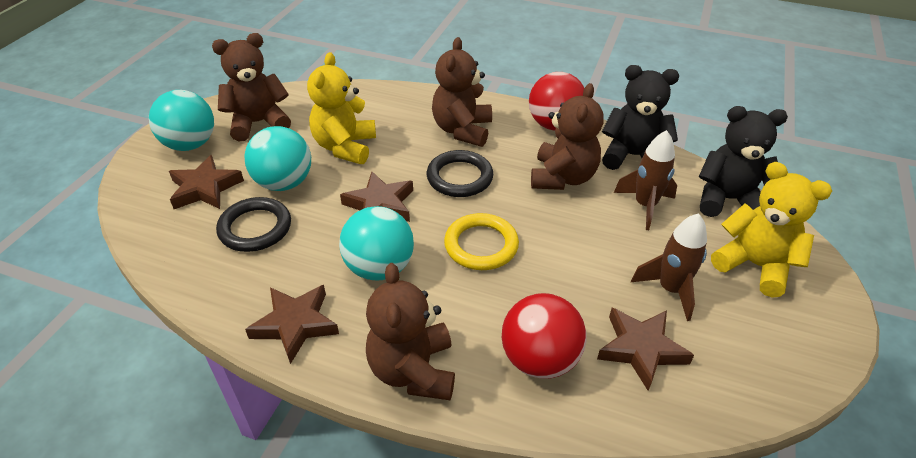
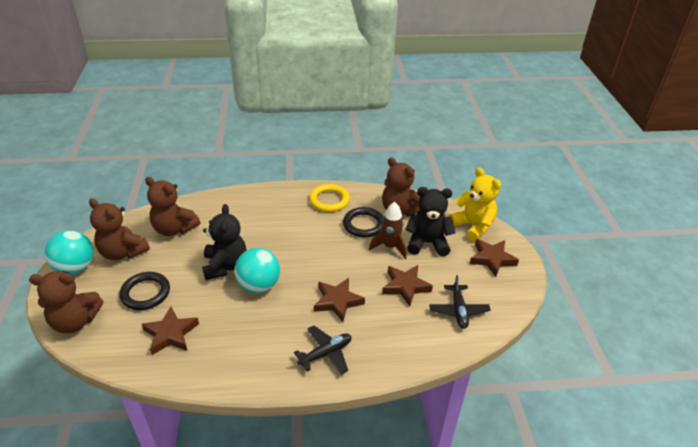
black plane: 0 -> 2
brown rocket: 2 -> 1
red ball: 2 -> 0
turquoise ball: 3 -> 2
yellow teddy bear: 2 -> 1

